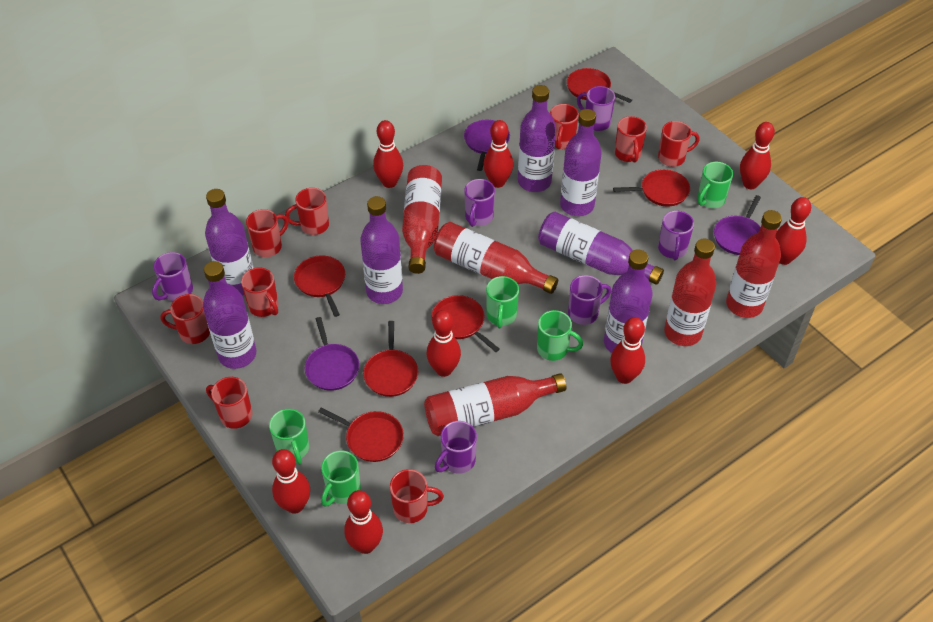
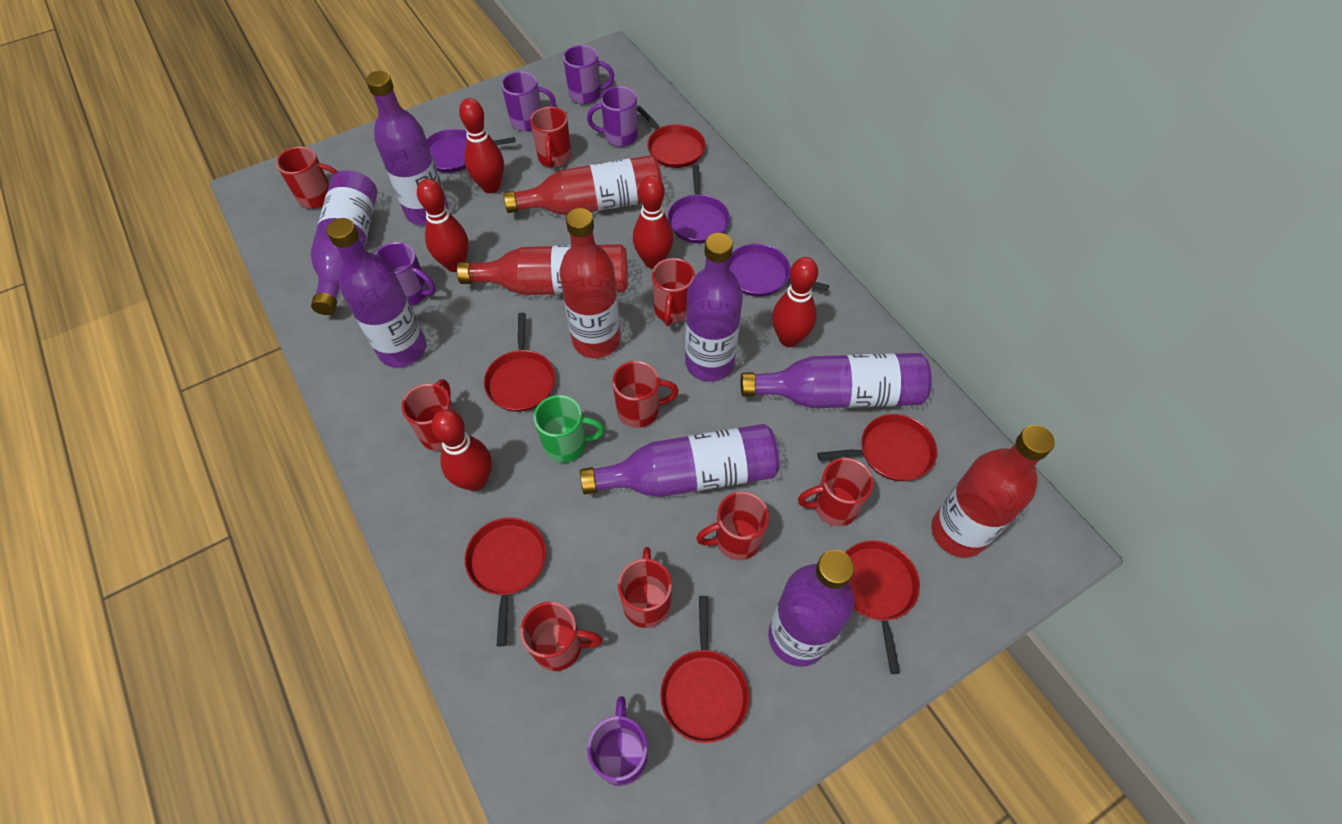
green mug: 5 -> 1
purple mug: 6 -> 5
red bottle: 5 -> 4
red bowling pin: 8 -> 5

